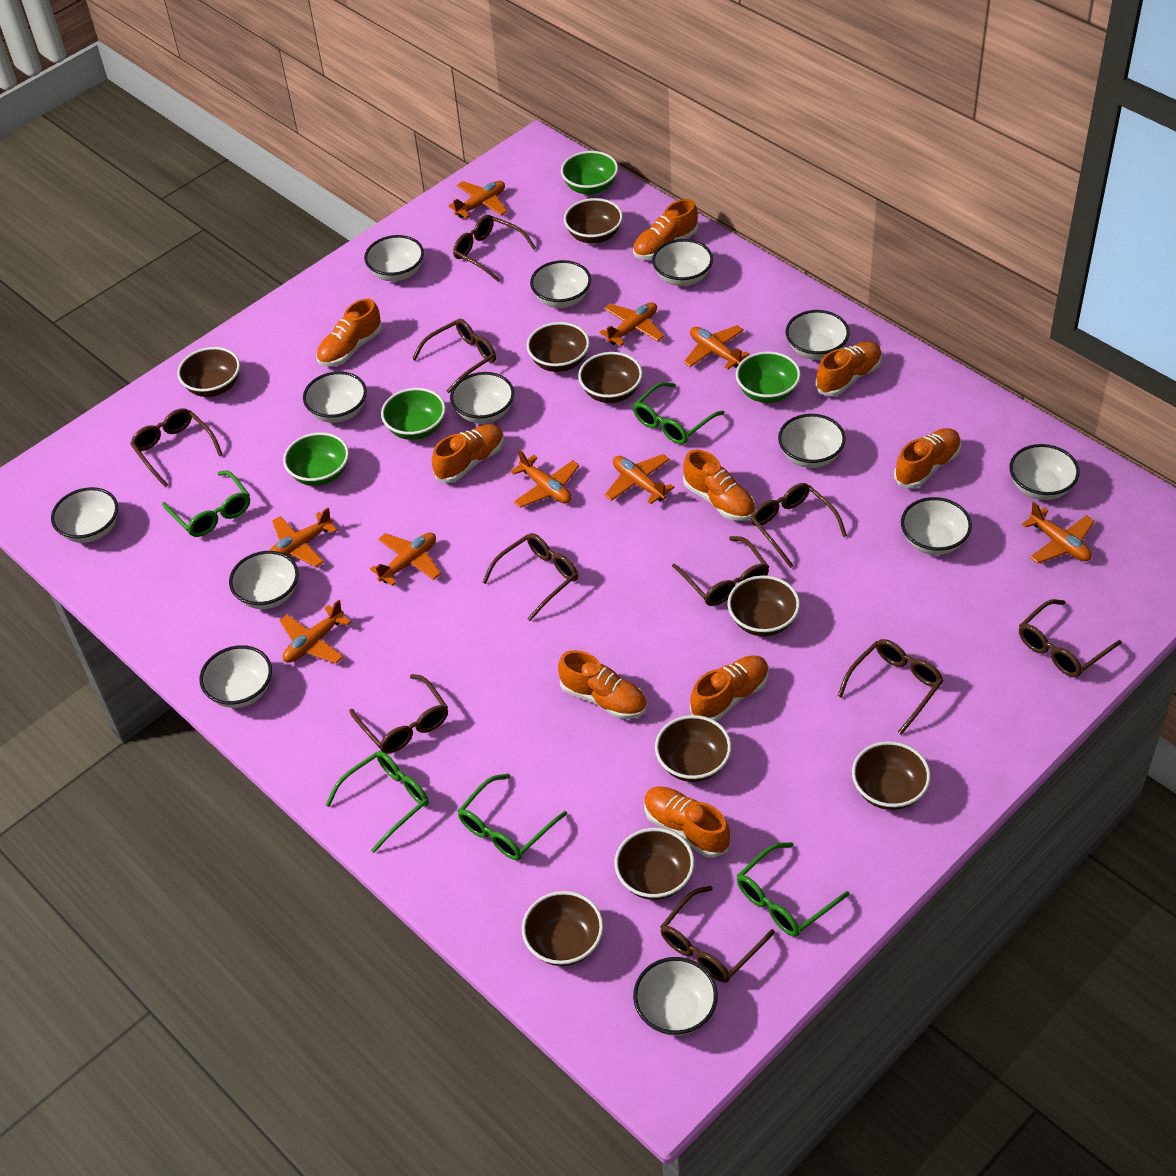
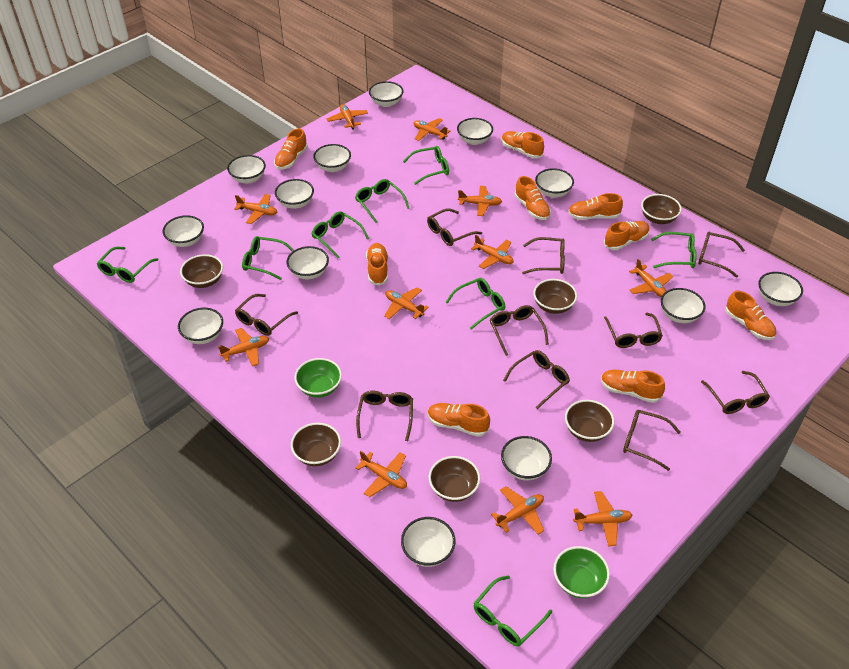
brown bowl: 9 -> 6
green bowl: 4 -> 2
green glasses: 5 -> 8
orange plane: 9 -> 11

